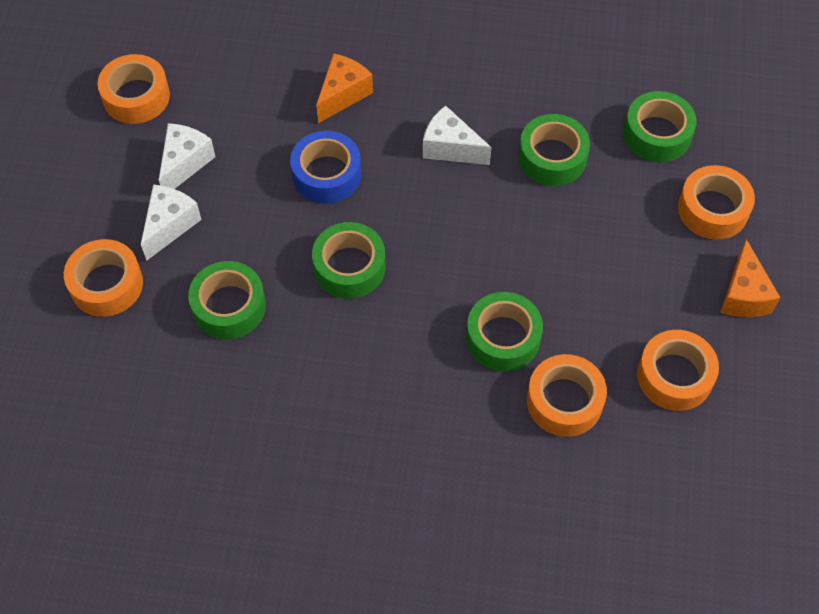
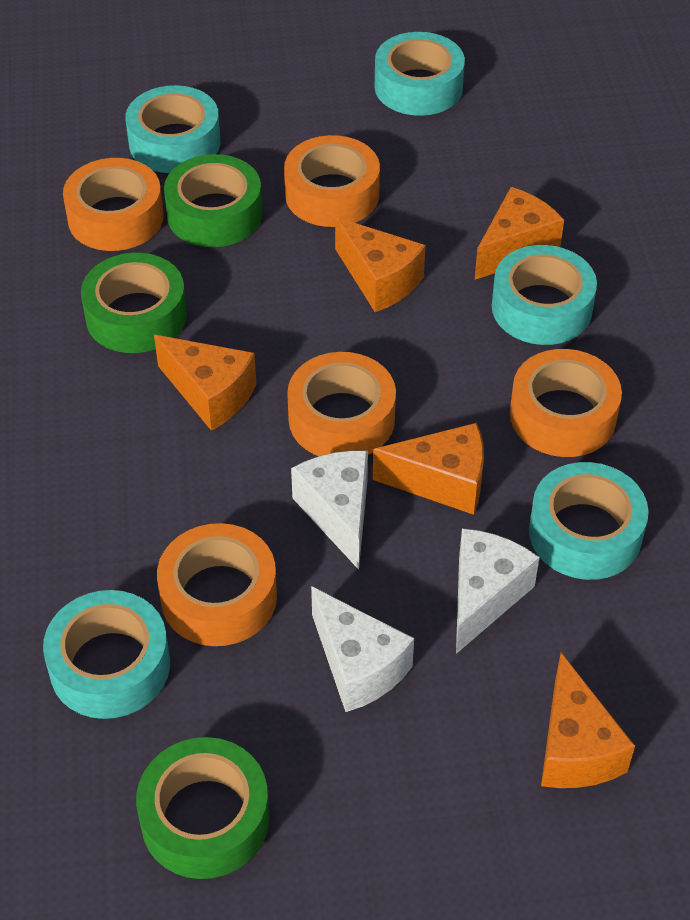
blue tape: 1 -> 0
green tape: 5 -> 3
orange cheese: 2 -> 5
turquoise tape: 0 -> 5

